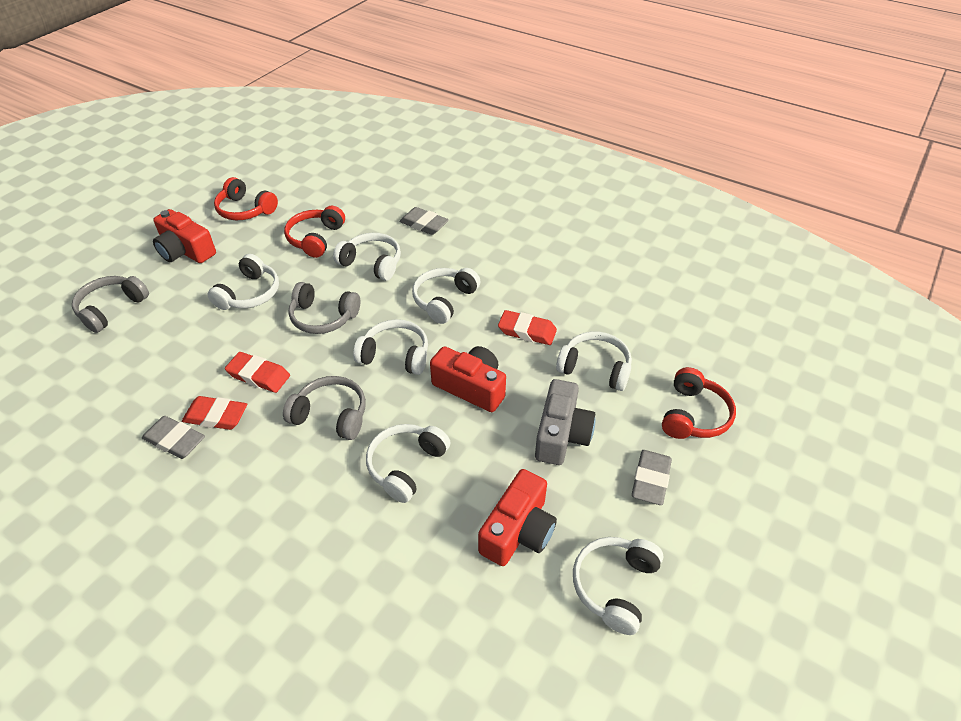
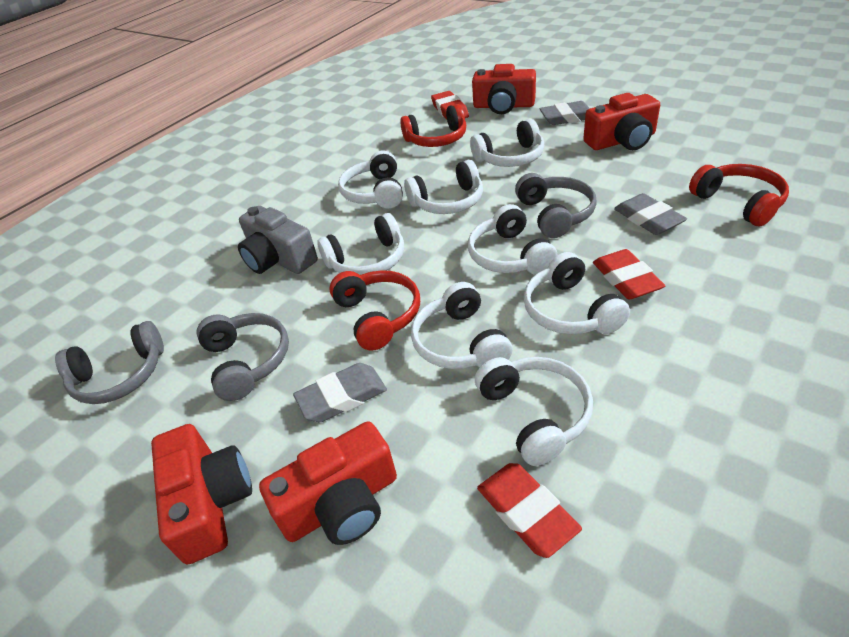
red camera: 3 -> 4
white headphones: 7 -> 8

